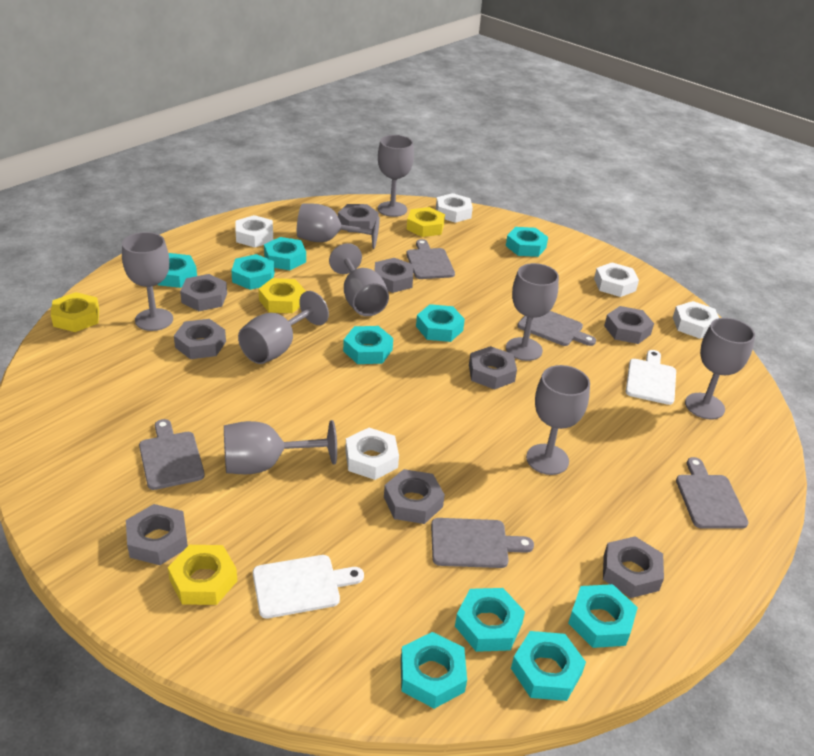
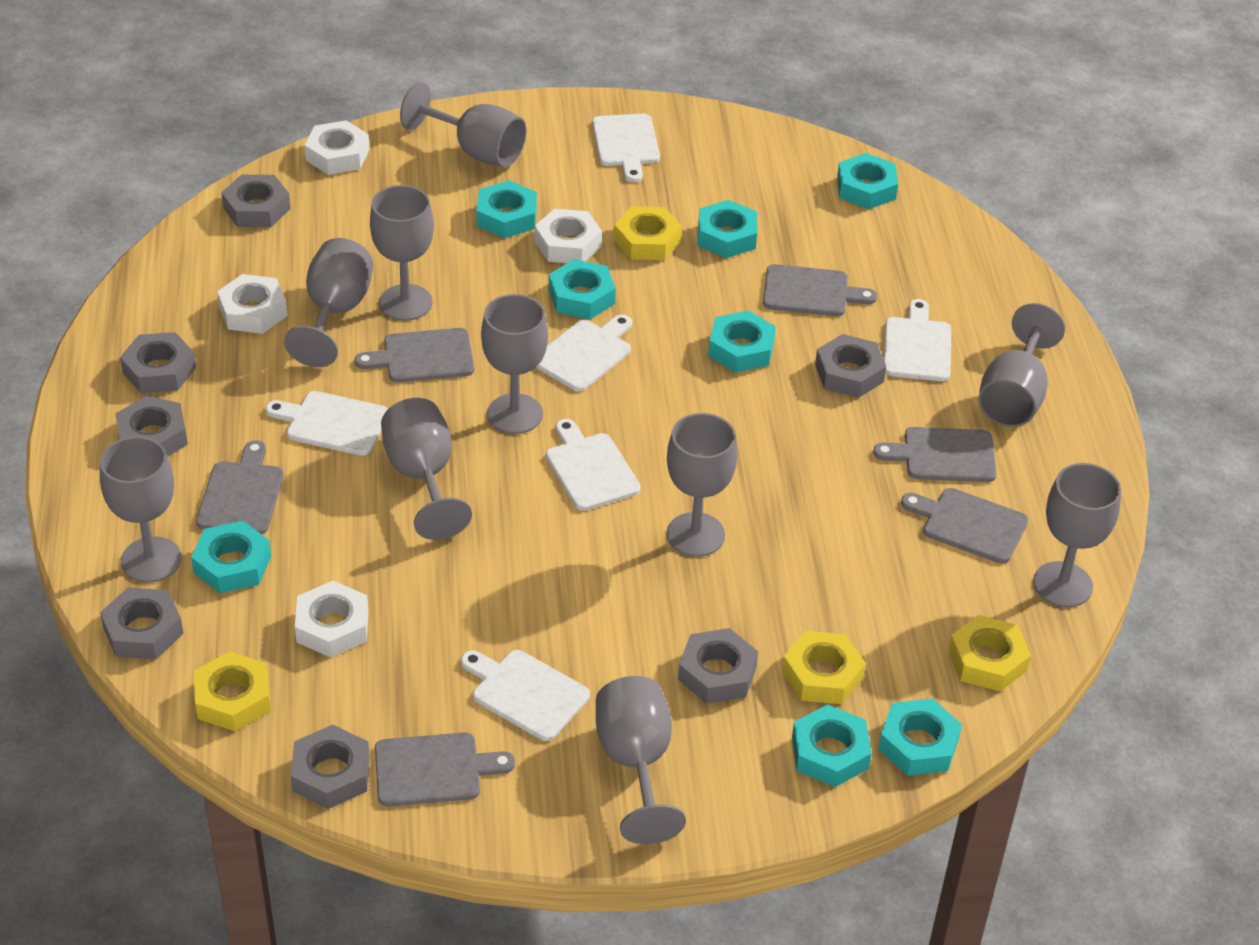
grey cutting board: 5 -> 6
grey goblet: 9 -> 10
grey nut: 9 -> 7
turquoise nut: 10 -> 8
white cutting board: 2 -> 6
white nut: 5 -> 4

